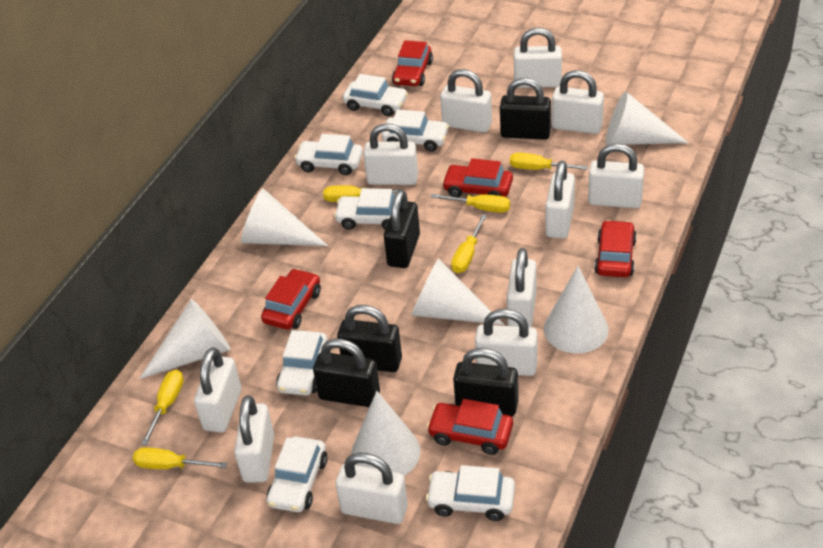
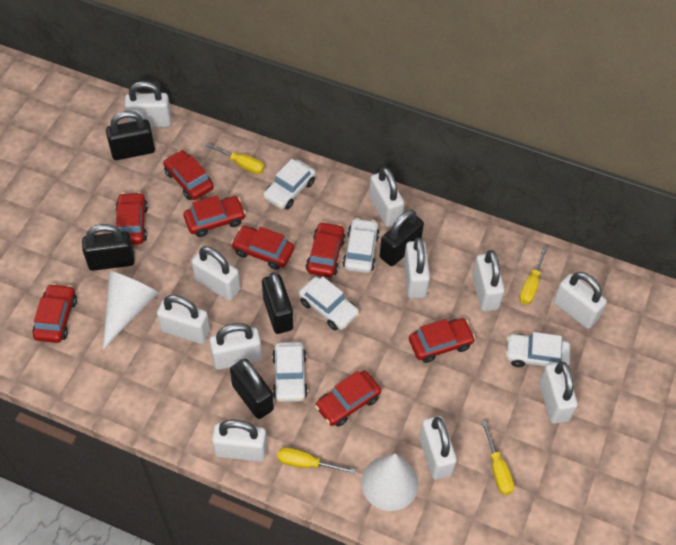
red car: 5 -> 8
white car: 7 -> 5
white cone: 6 -> 2
yellow screwdriver: 6 -> 4

